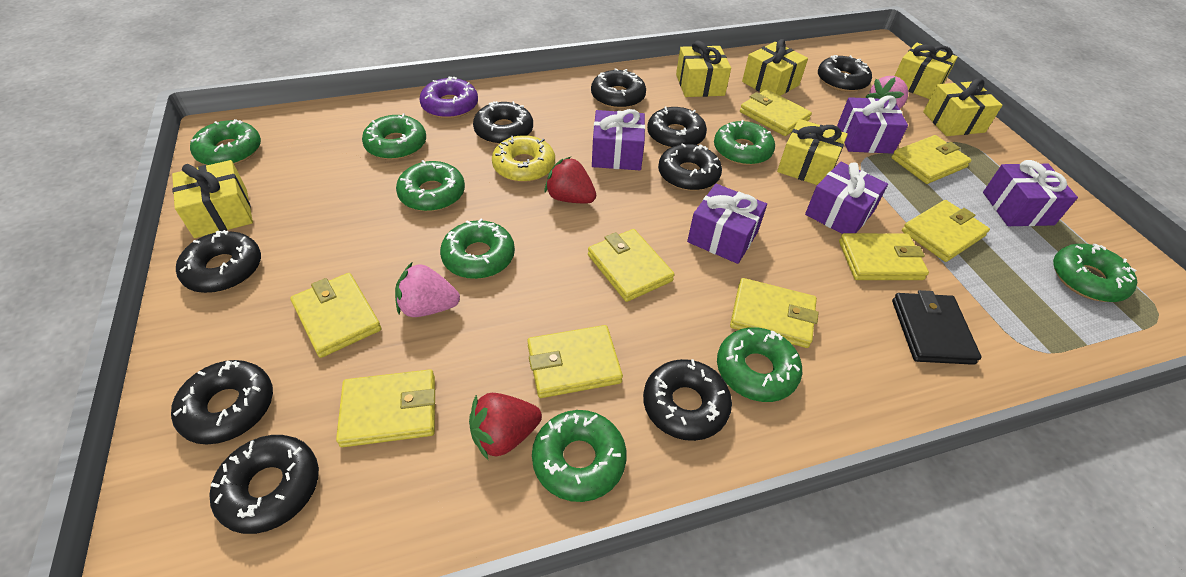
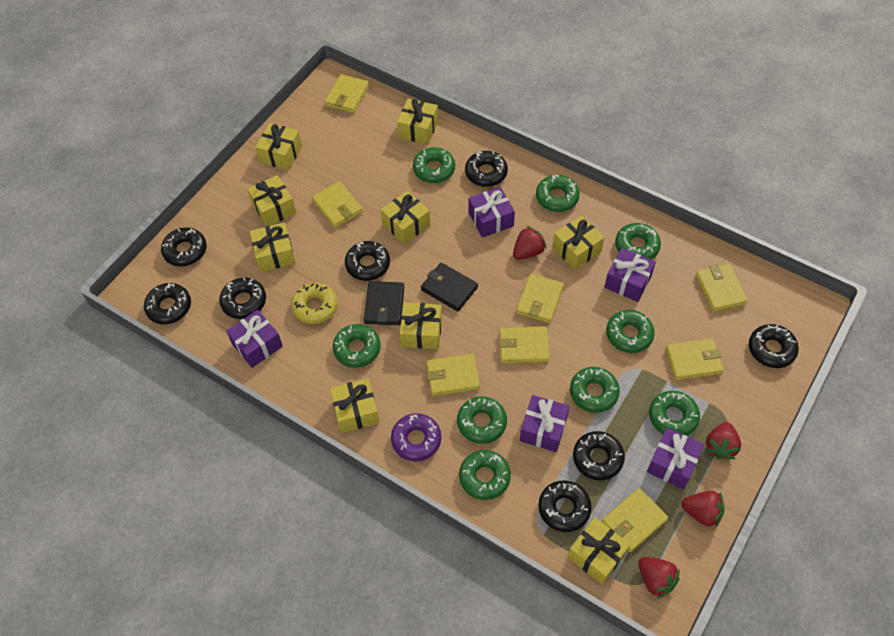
black donut: 9 -> 8
black wallet: 1 -> 2
green donut: 8 -> 9
pink strawberry: 2 -> 0
red strawberry: 2 -> 4
yellow gift: 6 -> 9
yellow wallet: 9 -> 8

